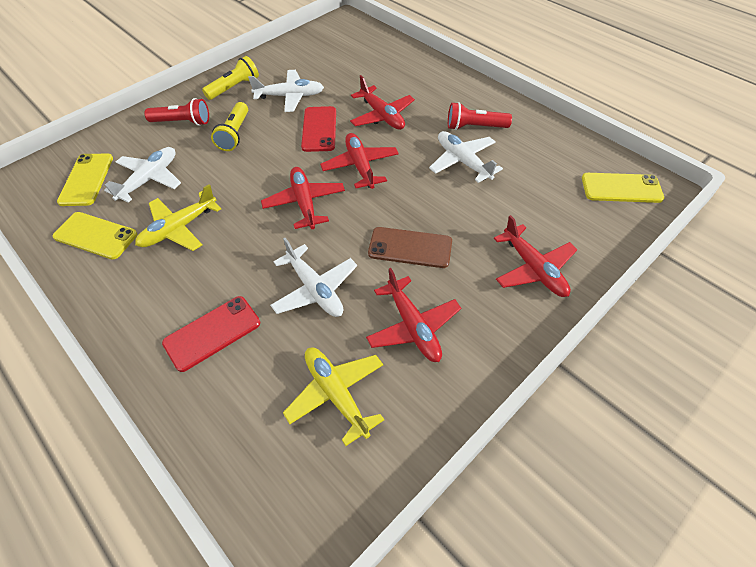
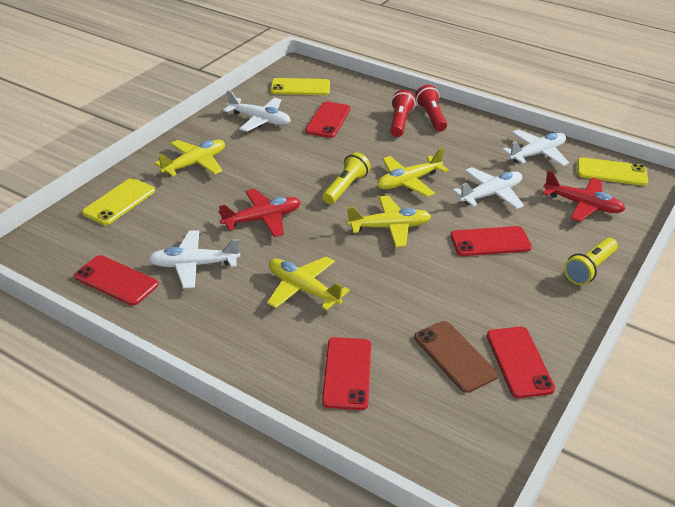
red phone: 2 -> 5
red plane: 5 -> 2
yellow plane: 2 -> 4

